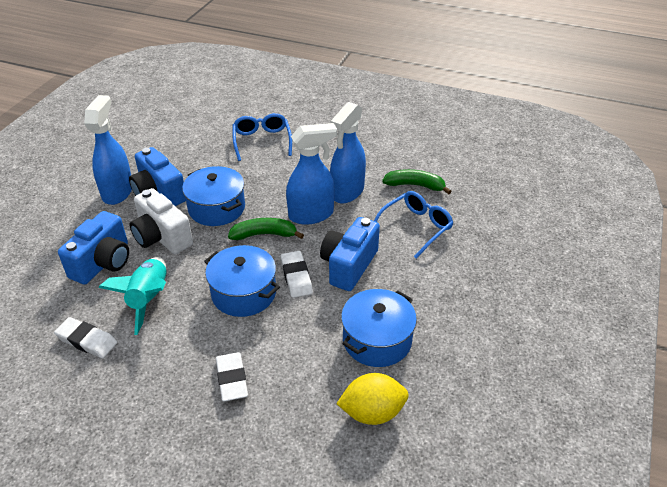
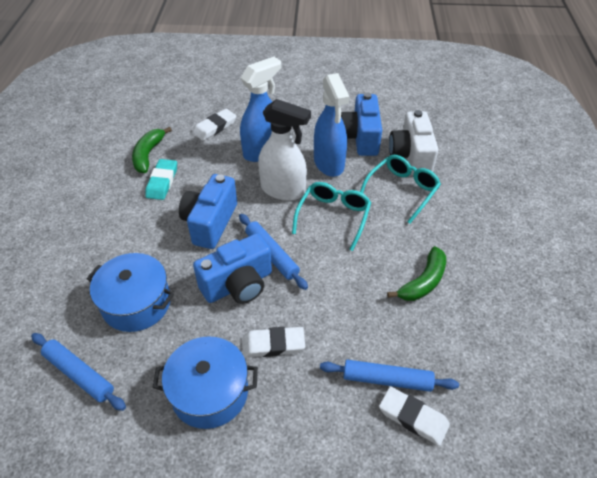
blue glasses: 2 -> 0
blue pot: 3 -> 2
blue rolling pin: 0 -> 3
blue spray bottle: 3 -> 2
turquoise eraser: 0 -> 1
turquoise glasses: 0 -> 2
turquoise rocket: 1 -> 0
white spray bottle: 0 -> 1
yellow lemon: 1 -> 0

